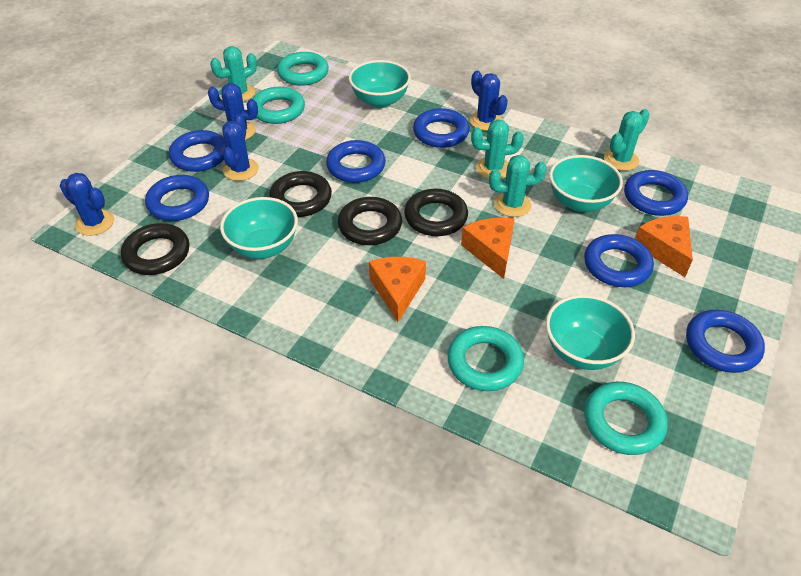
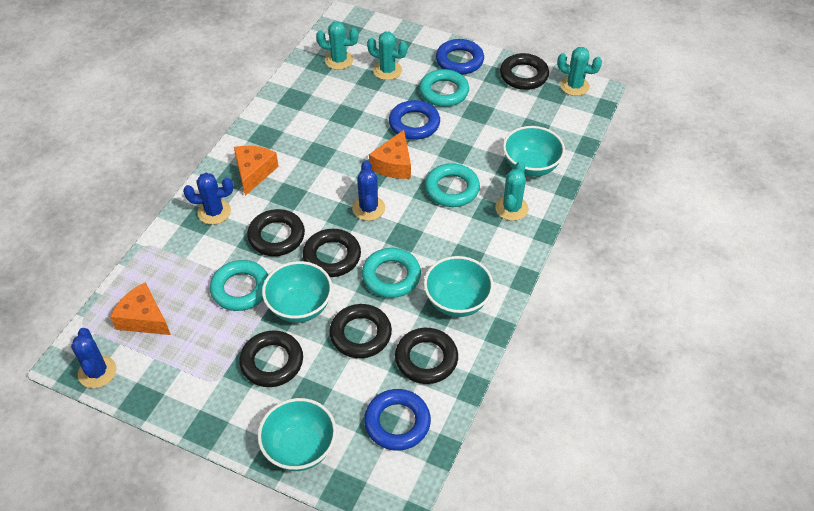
black ring: 4 -> 6
blue cactus: 4 -> 3
blue ring: 7 -> 3

